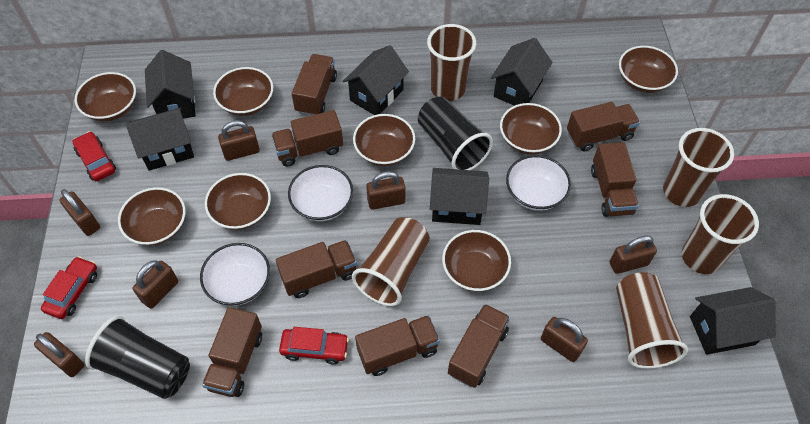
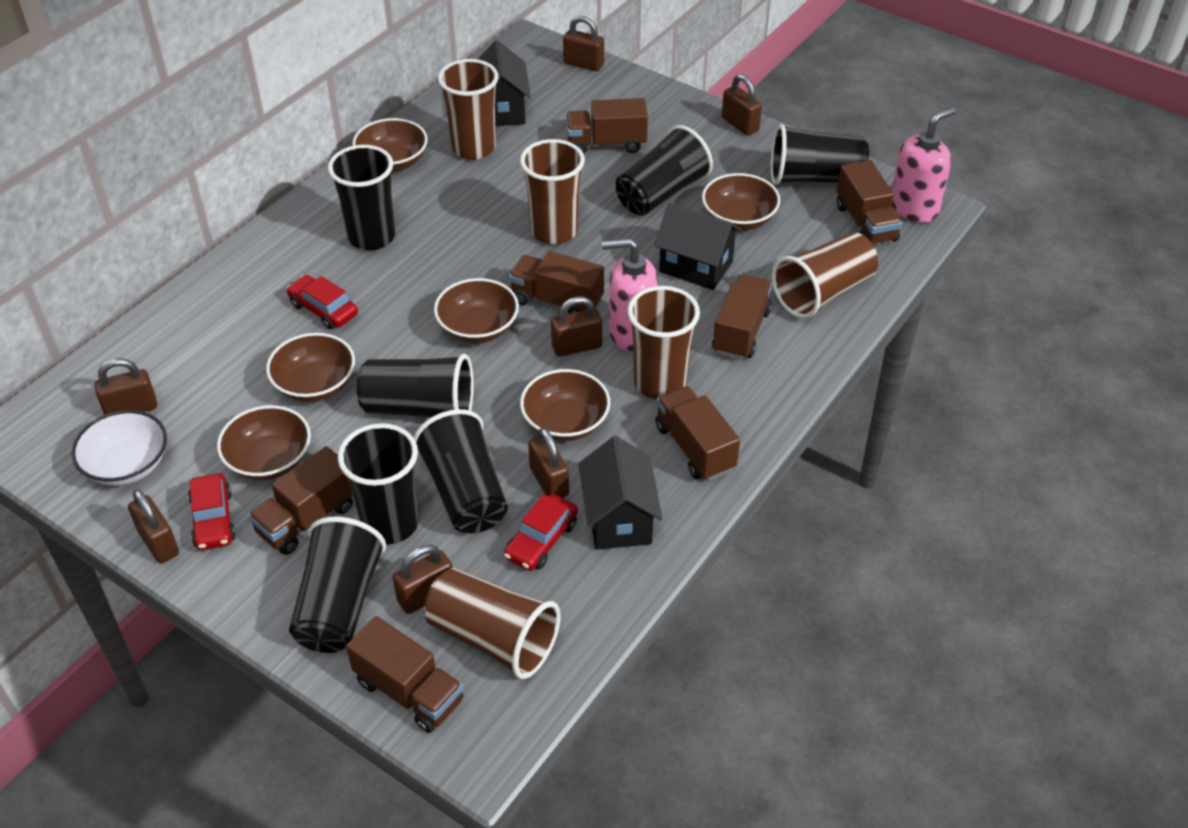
black cup: 2 -> 7
black house: 6 -> 3
brown bowl: 8 -> 6
brown truck: 8 -> 7
pink soap dispenser: 0 -> 2
white bowl: 3 -> 1

